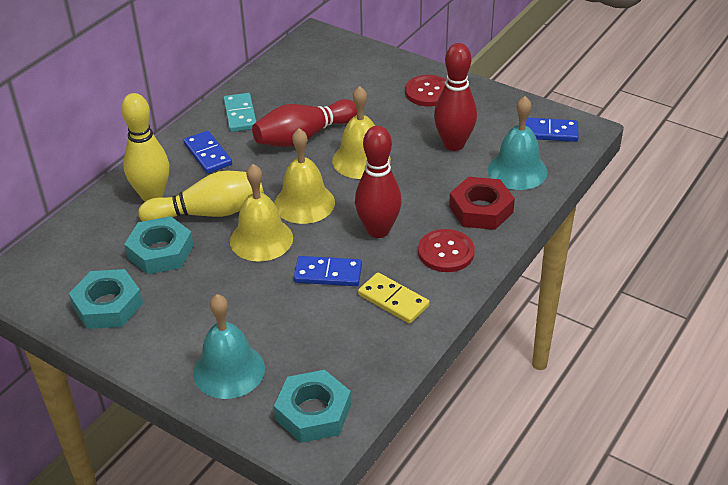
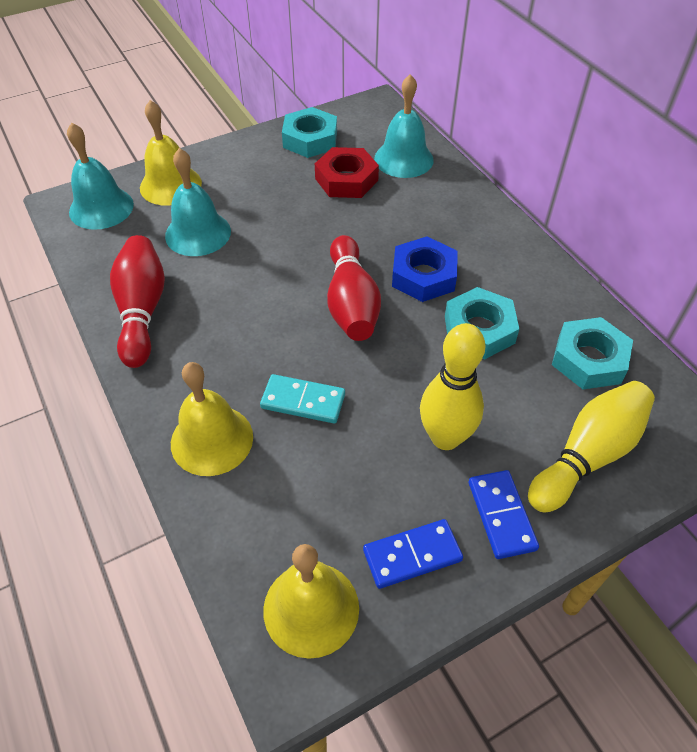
blue domino: 3 -> 2
blue nut: 0 -> 1
red bowling pin: 3 -> 2
red button: 2 -> 0
turquoise bell: 2 -> 3
yellow domino: 1 -> 0

